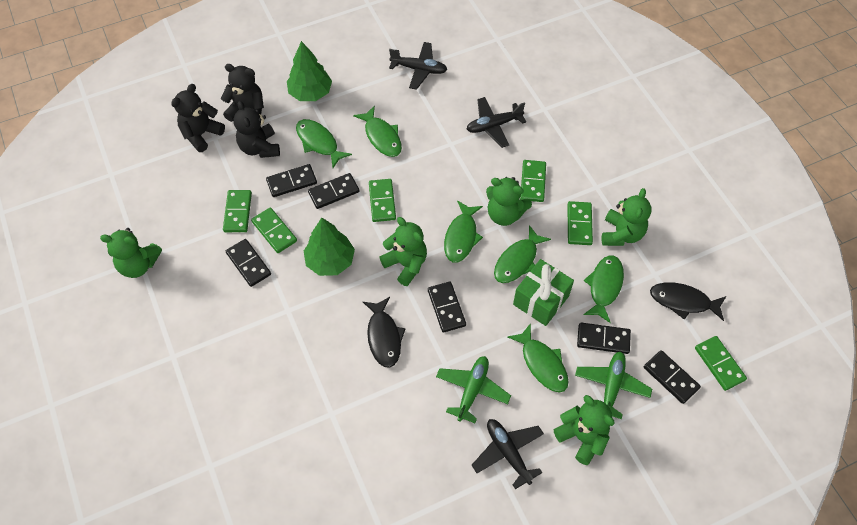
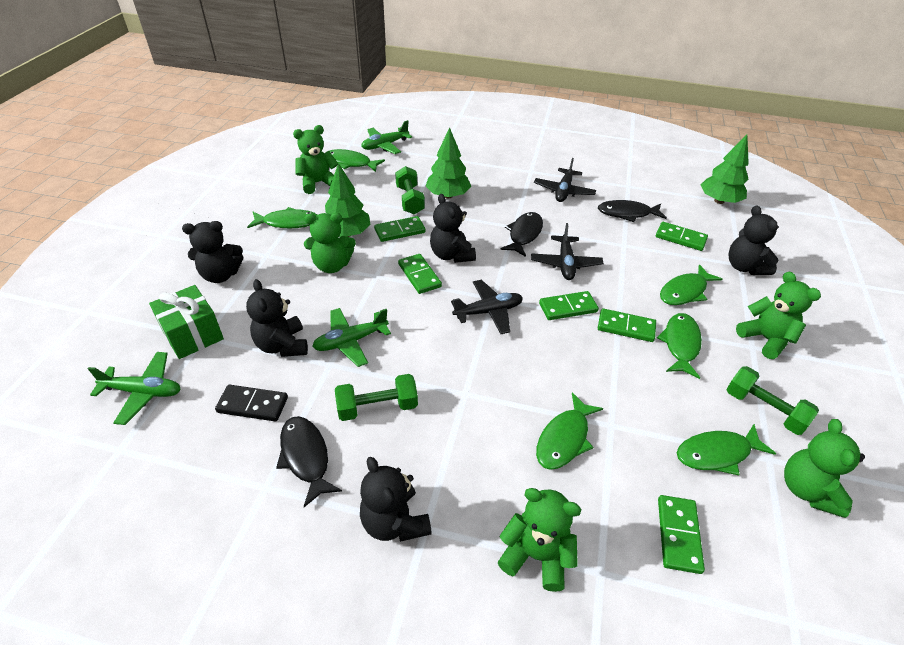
black domino: 6 -> 1
black fish: 2 -> 3
black teddy bear: 3 -> 5
green dumbbell: 0 -> 3
green plane: 2 -> 3
green tree: 2 -> 3

